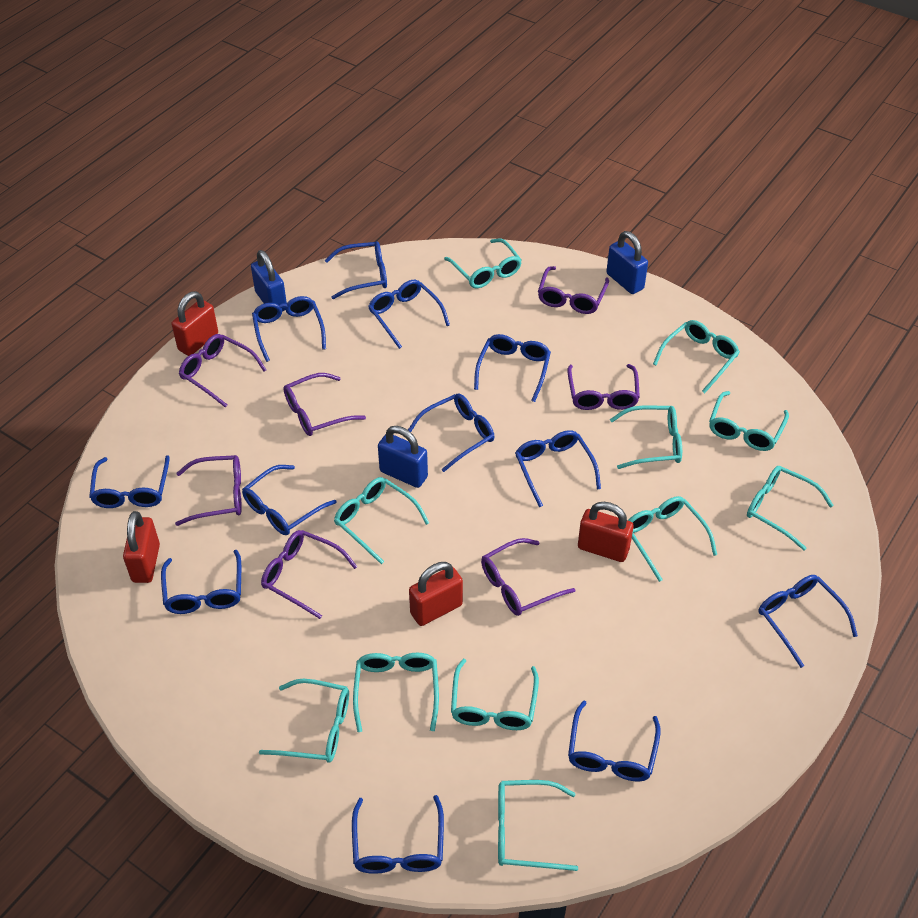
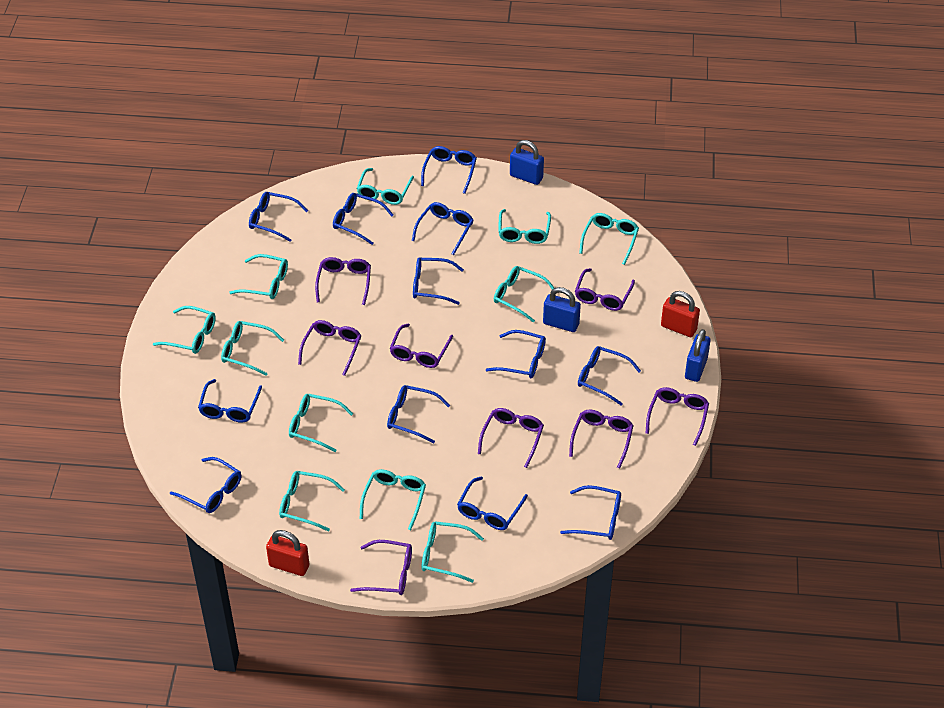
purple glasses: 7 -> 8
red padlock: 4 -> 2

